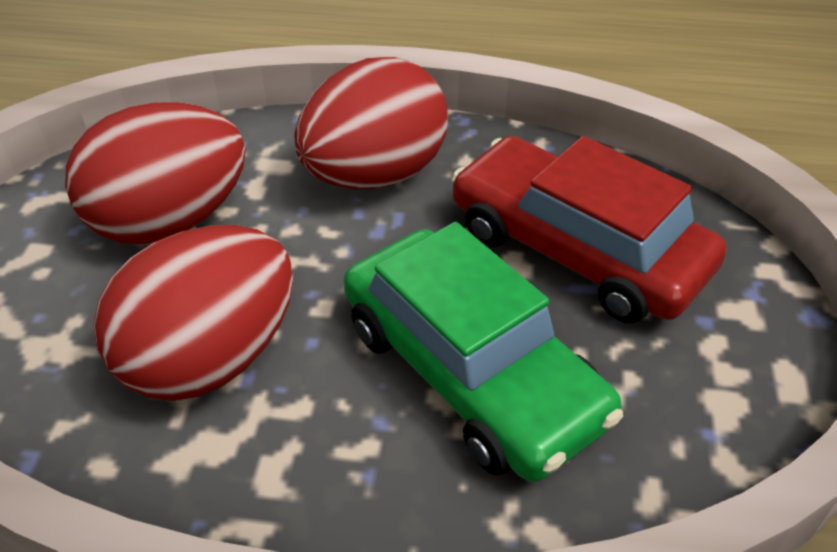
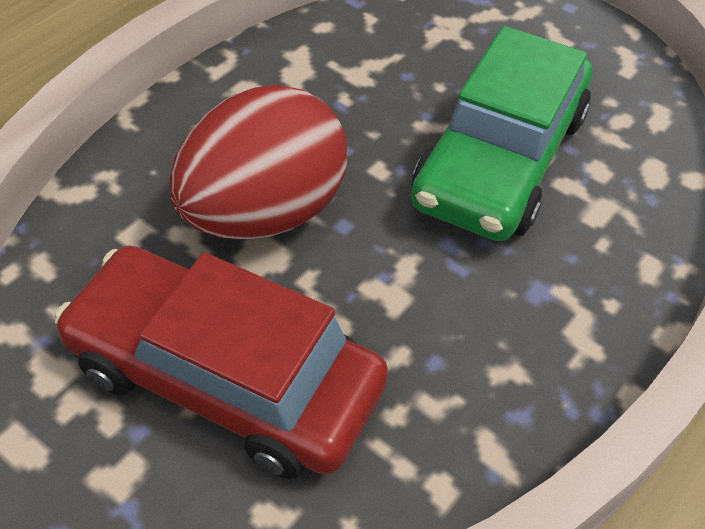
red egg: 3 -> 1

